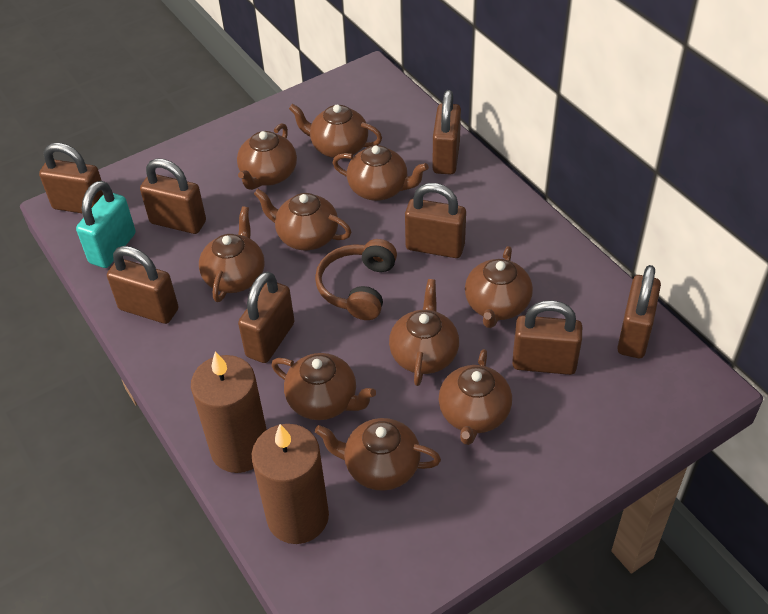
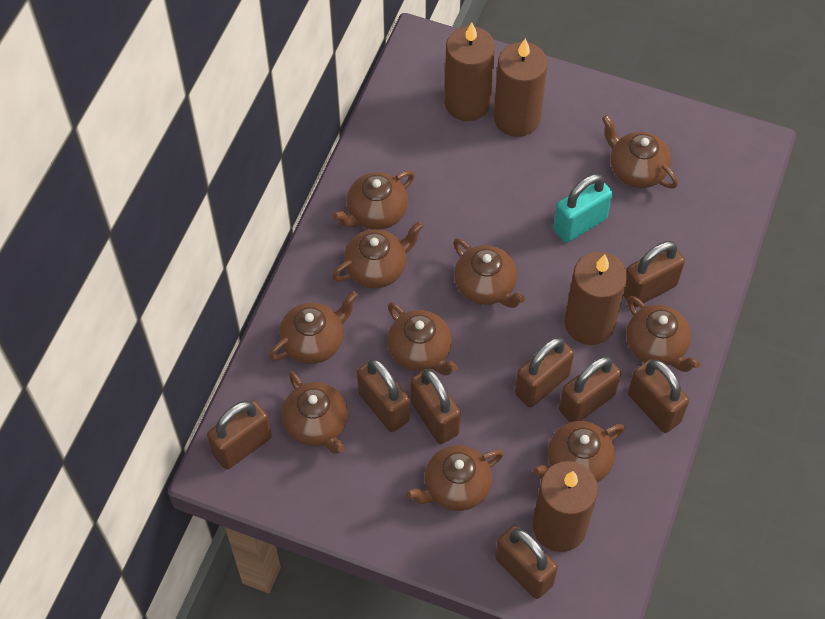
brown candle: 2 -> 4
brown headphones: 1 -> 0

